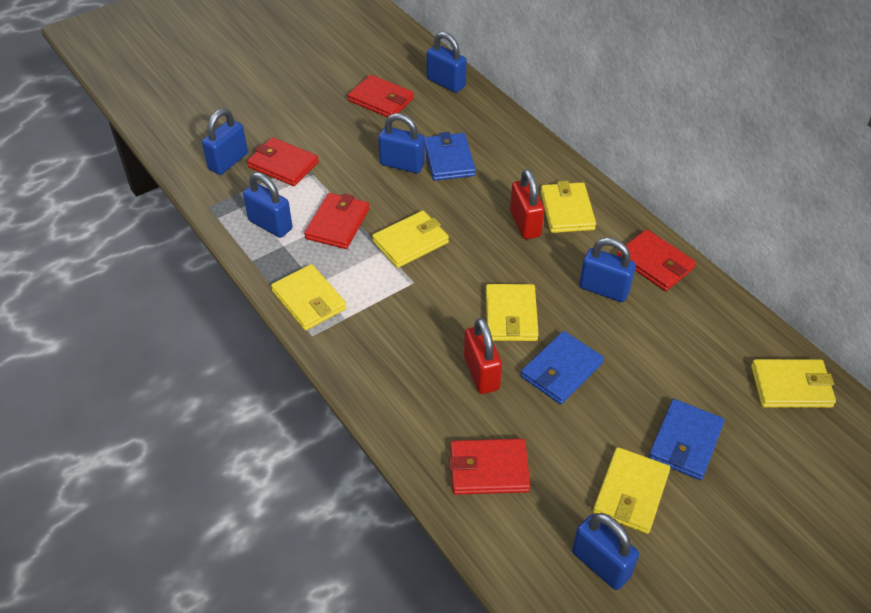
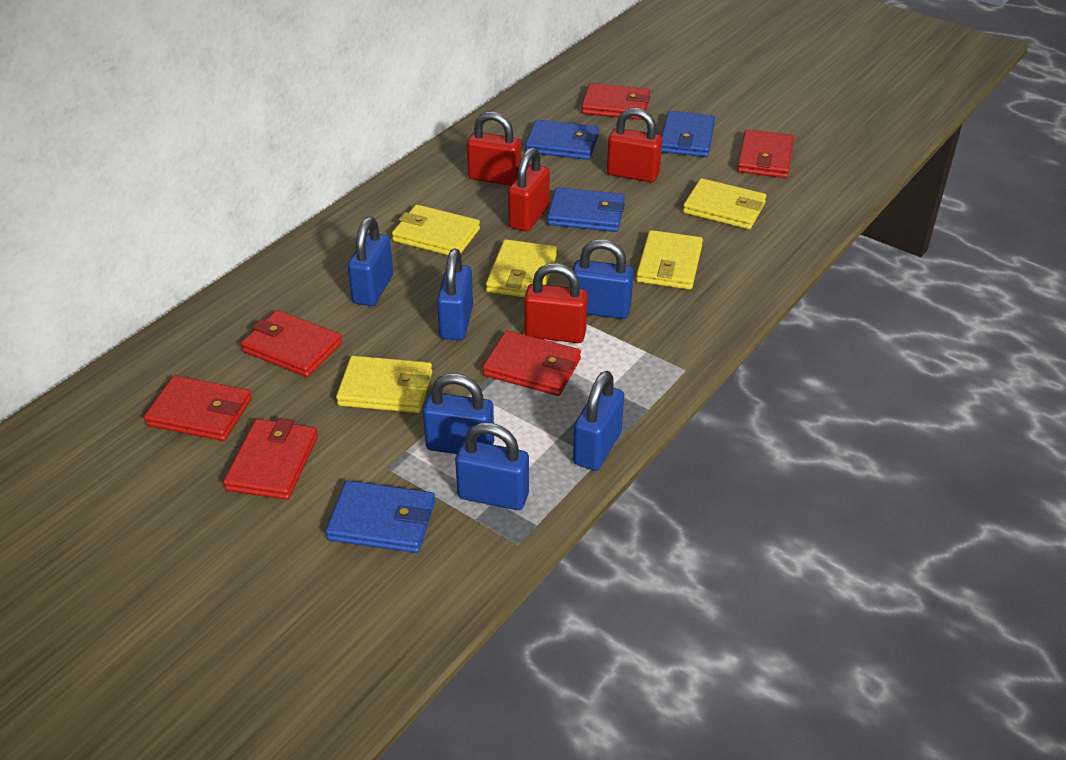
blue wallet: 3 -> 4
red padlock: 2 -> 4
red wallet: 5 -> 6
yellow wallet: 6 -> 5

